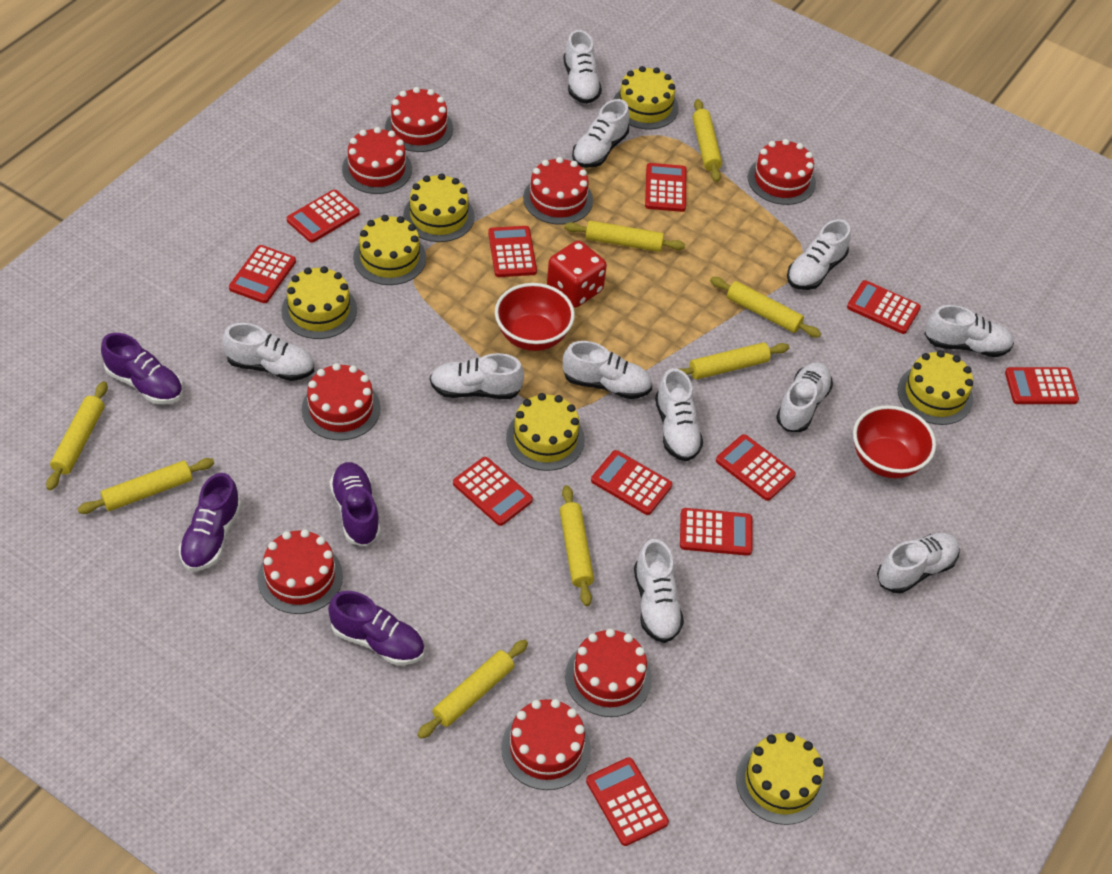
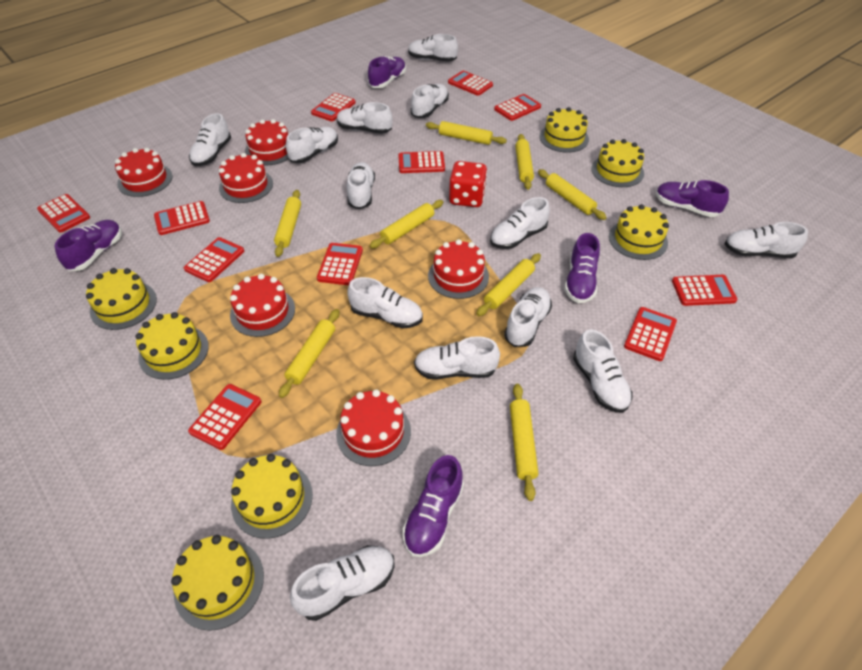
purple shoe: 4 -> 5
red bowl: 2 -> 0
red cake: 8 -> 6
white shoe: 11 -> 13

